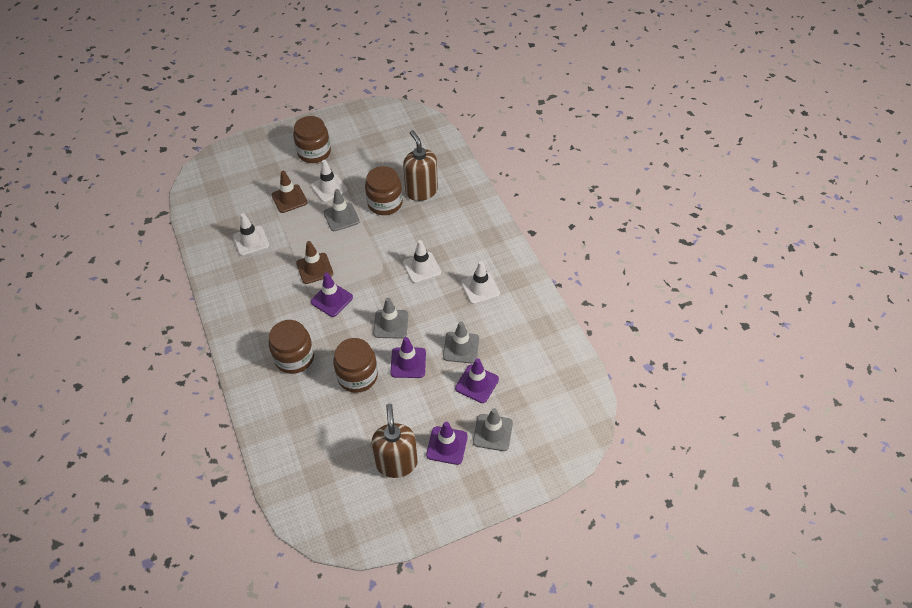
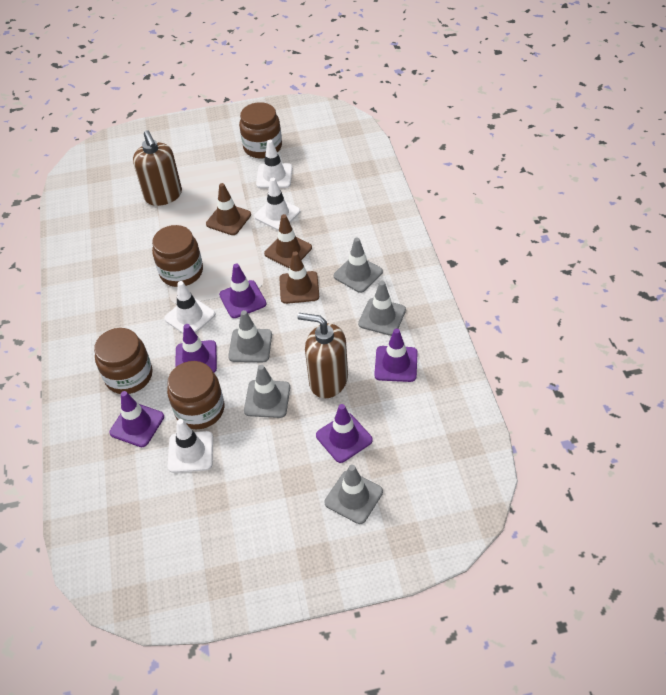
brown traffic cone: 2 -> 3
grey traffic cone: 4 -> 5
purple traffic cone: 4 -> 5

